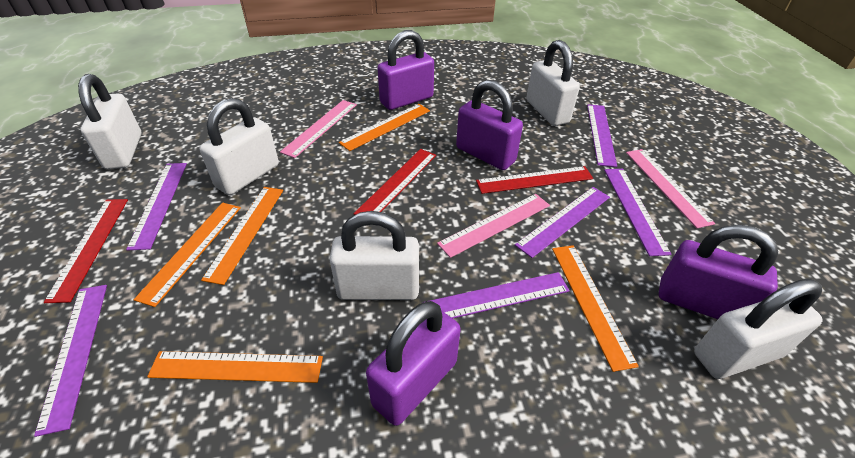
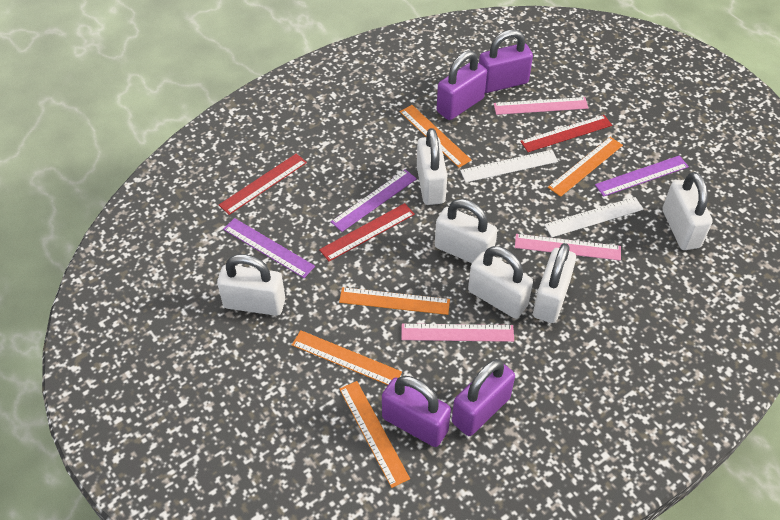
purple ruler: 6 -> 3
white padlock: 5 -> 6
white ruler: 0 -> 2

